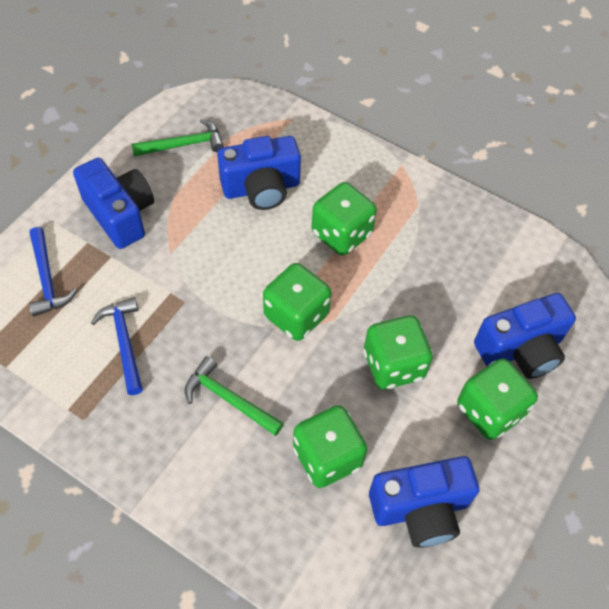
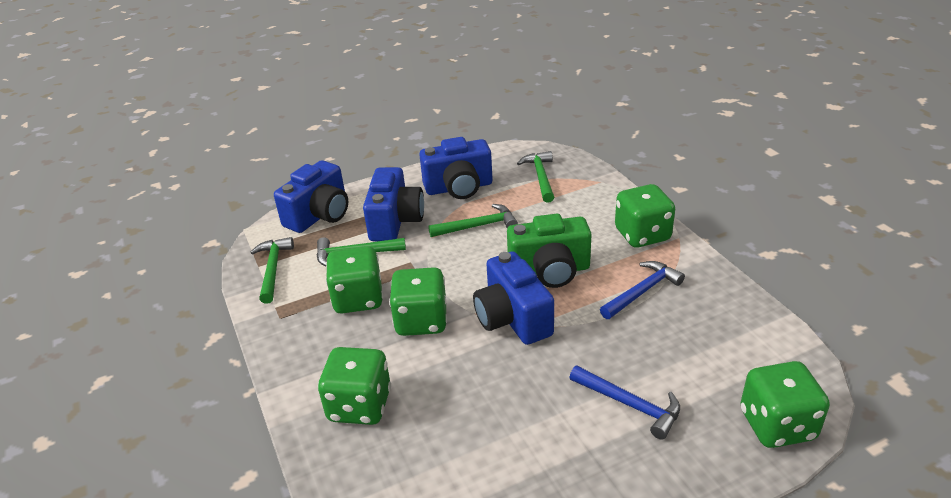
green camera: 0 -> 1
green hammer: 2 -> 4

